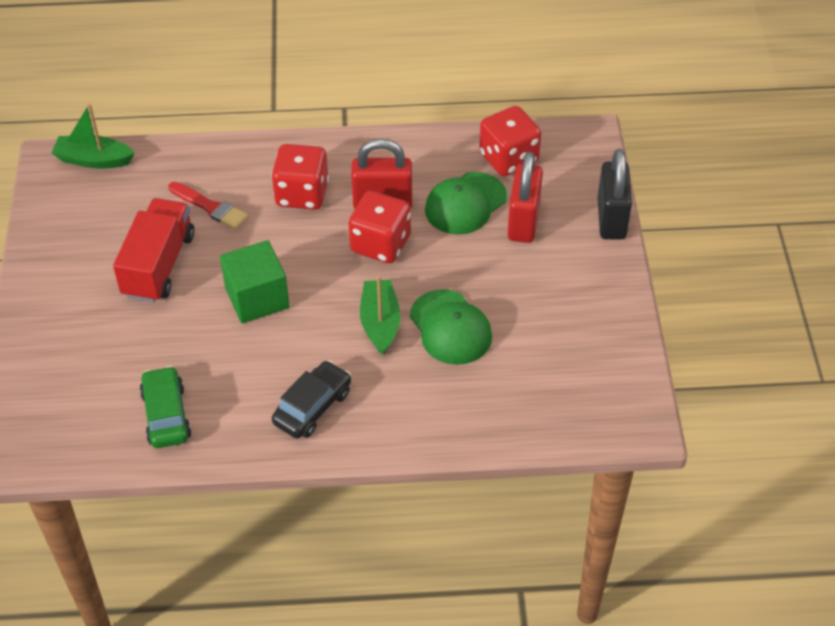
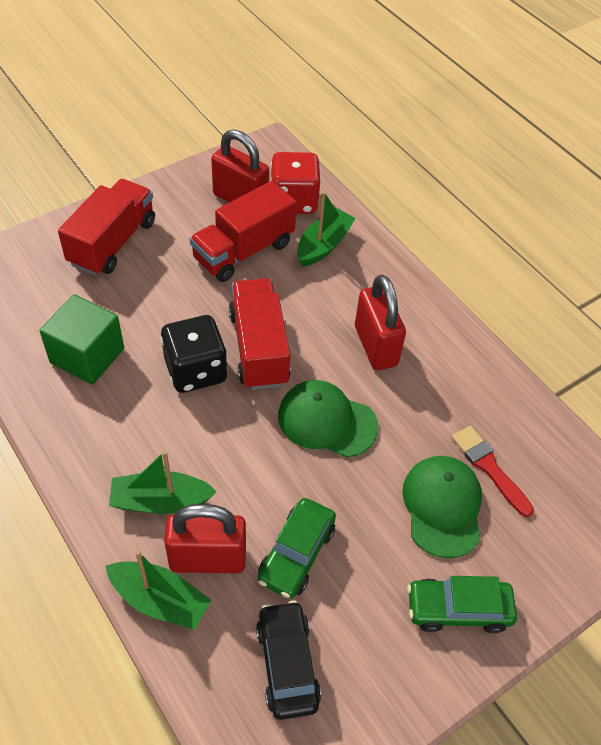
black dice: 0 -> 1
black padlock: 1 -> 0
green boat: 2 -> 3
green car: 1 -> 2
red dice: 3 -> 1
red padlock: 2 -> 3
red truck: 1 -> 3

